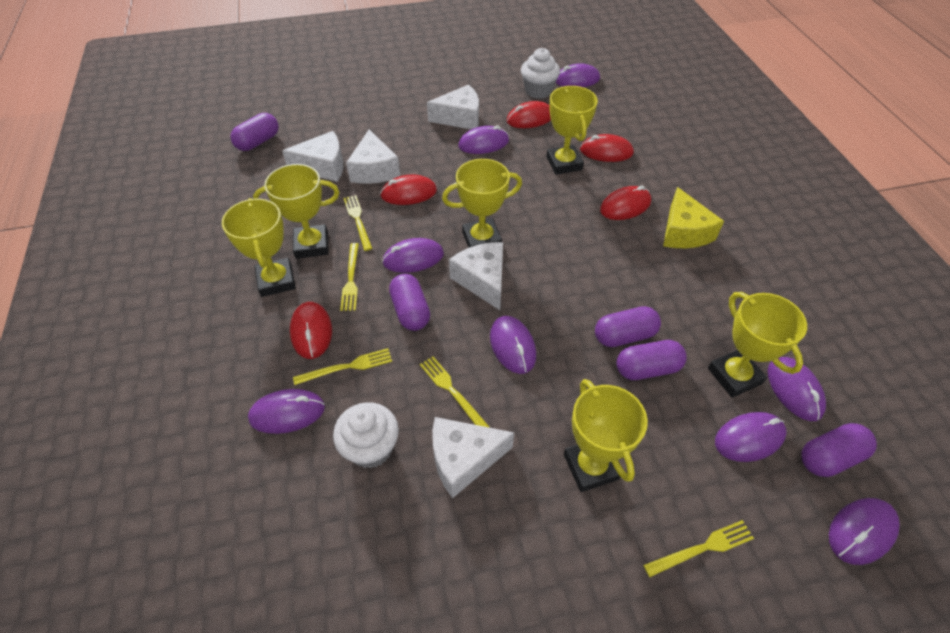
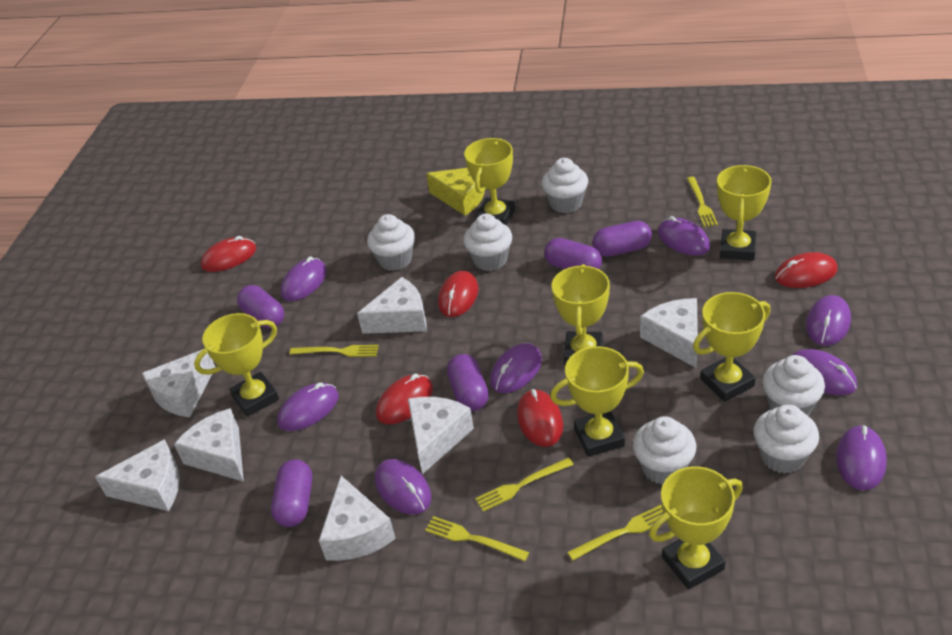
white cheese: 5 -> 7
white cupcake: 2 -> 6
yellow trophy: 6 -> 7

